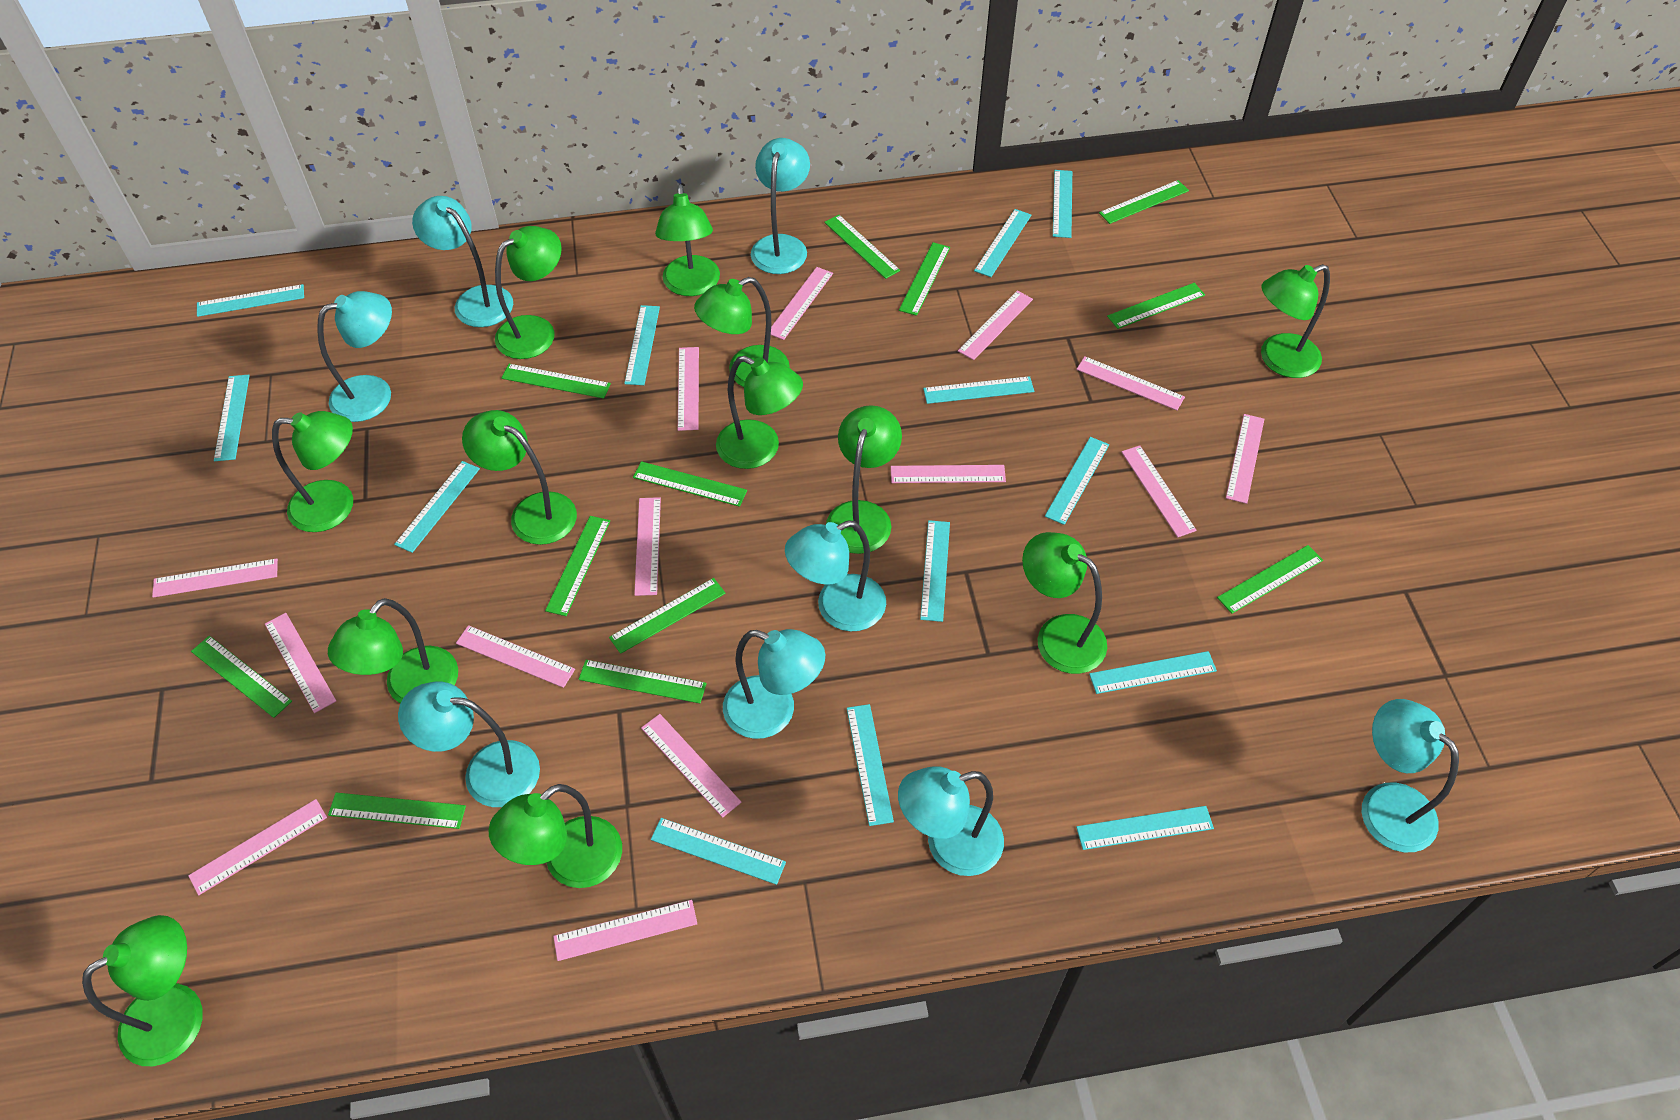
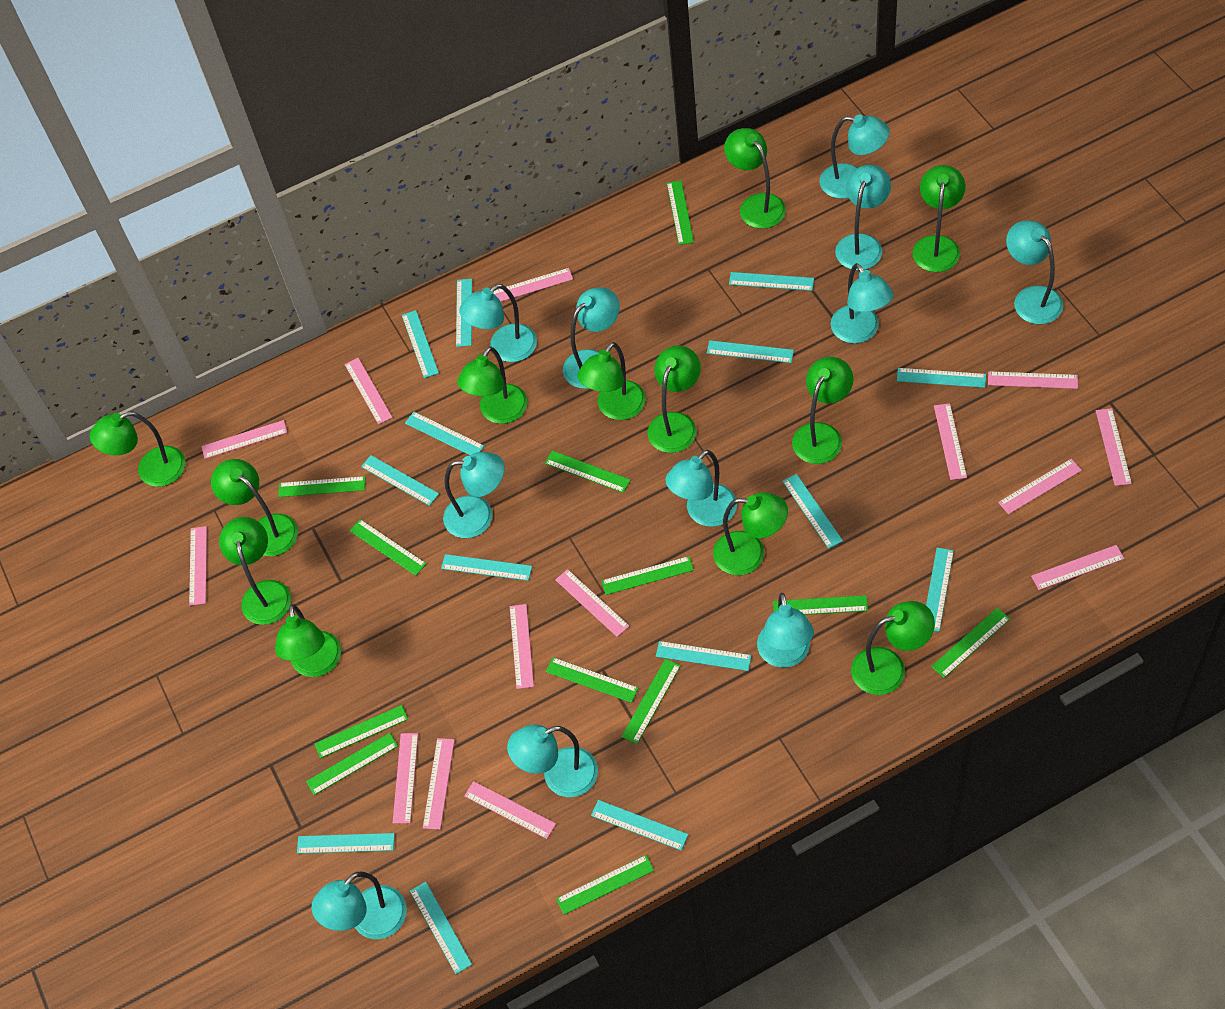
turquoise lamp: 8 -> 11
turquoise ruler: 13 -> 14

